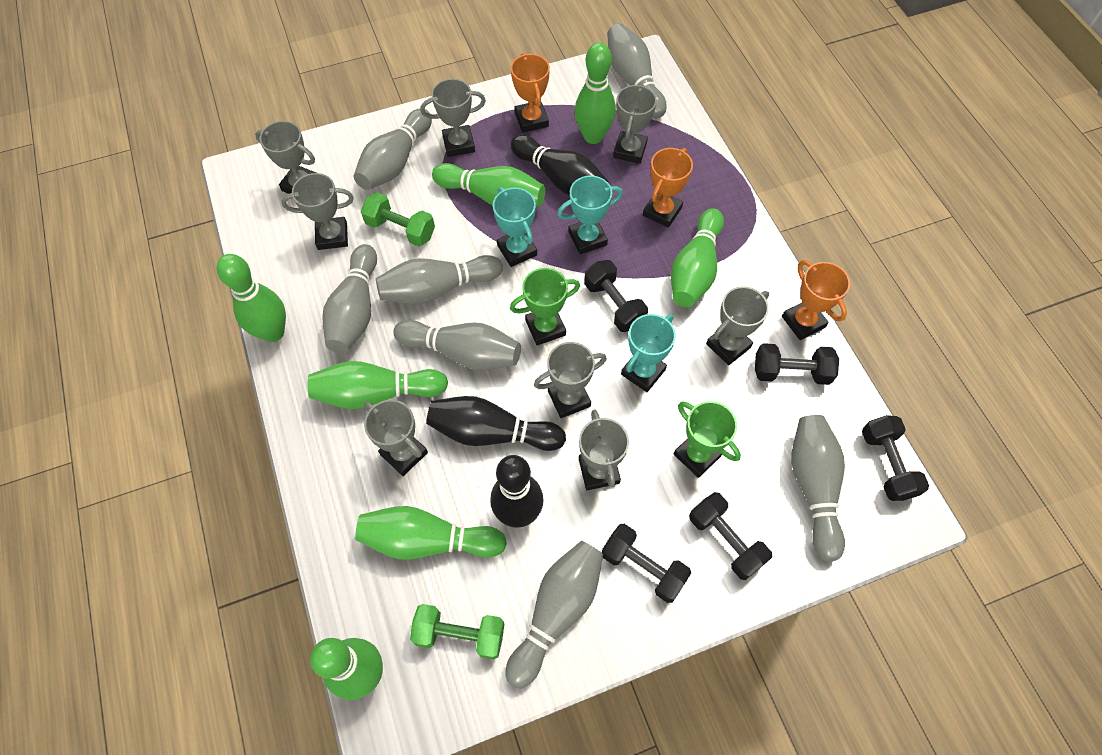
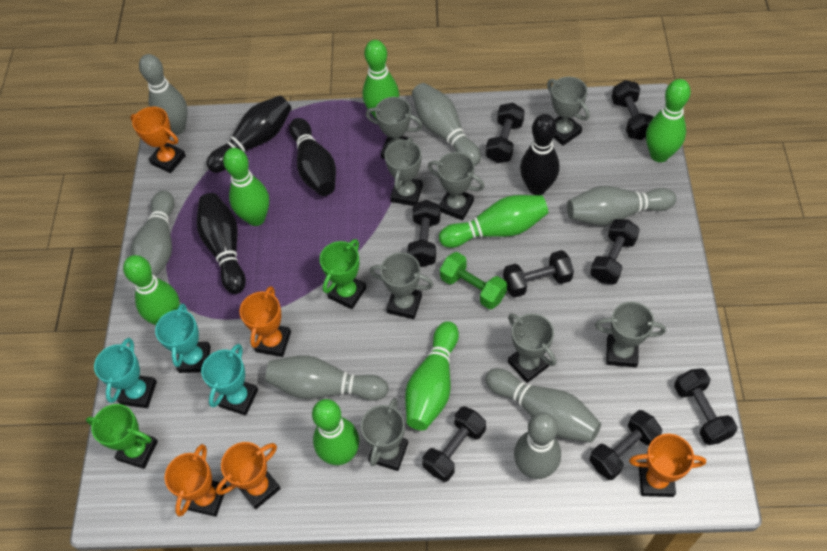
black bowling pin: 3 -> 4
black dumbbell: 5 -> 8
green dumbbell: 2 -> 1
orange trophy: 3 -> 5

